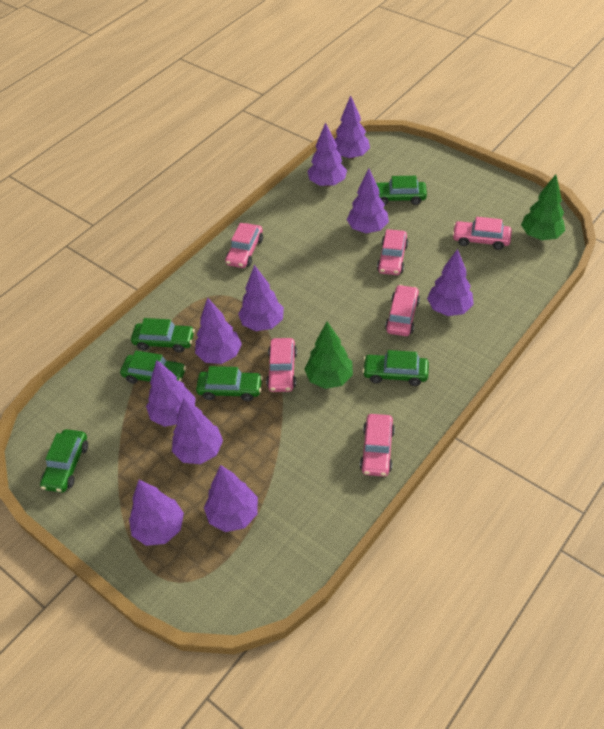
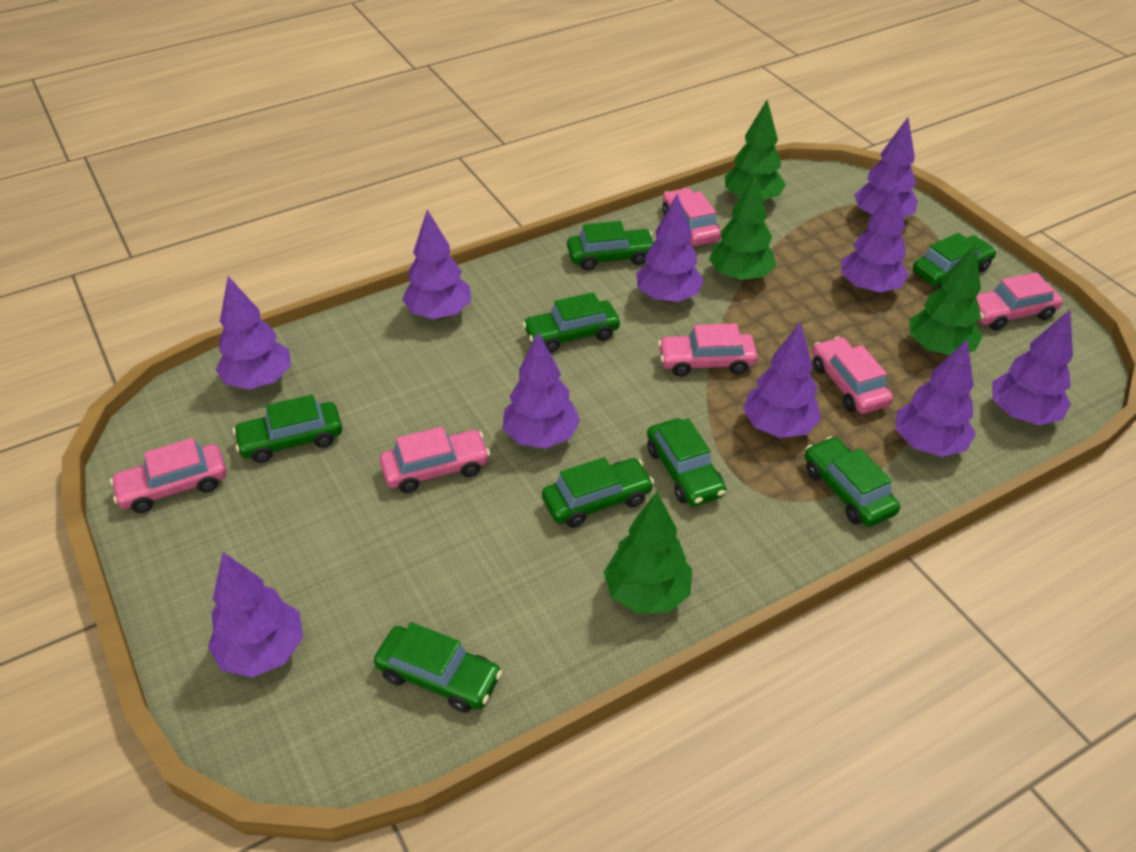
green car: 6 -> 8
green tree: 2 -> 4

